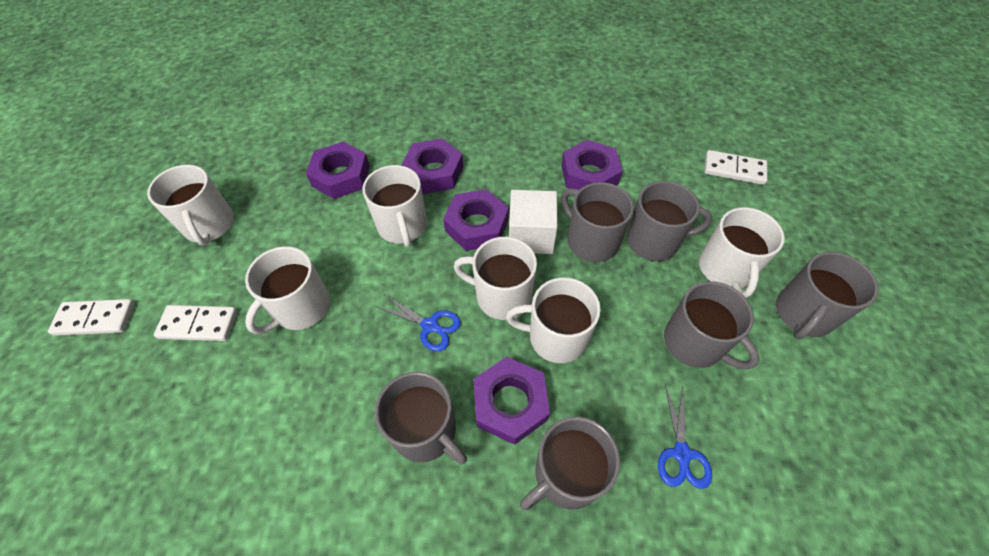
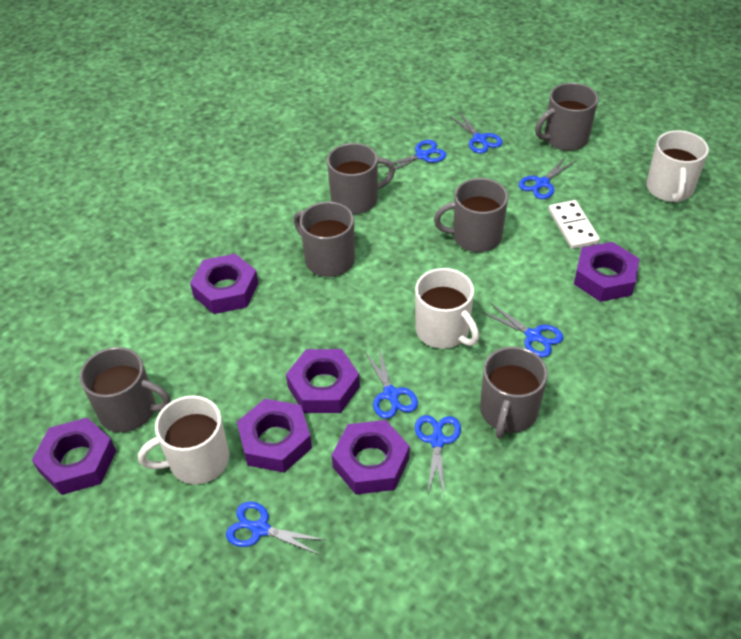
blue scissors: 2 -> 7
purple nut: 5 -> 6
white cube: 1 -> 0
white domino: 3 -> 1
white mug: 6 -> 3

